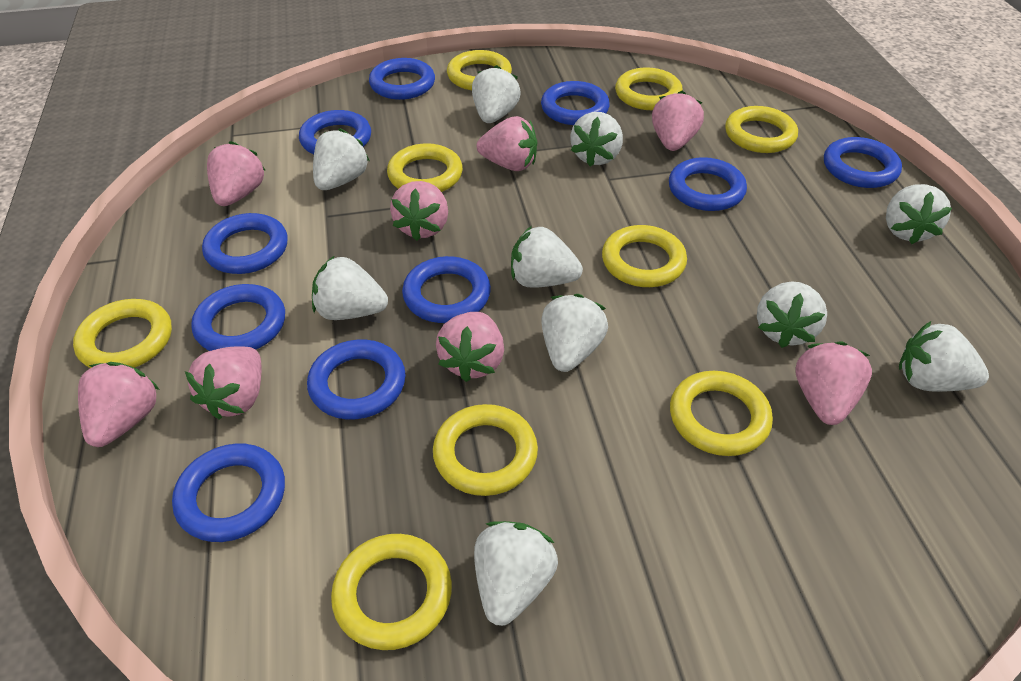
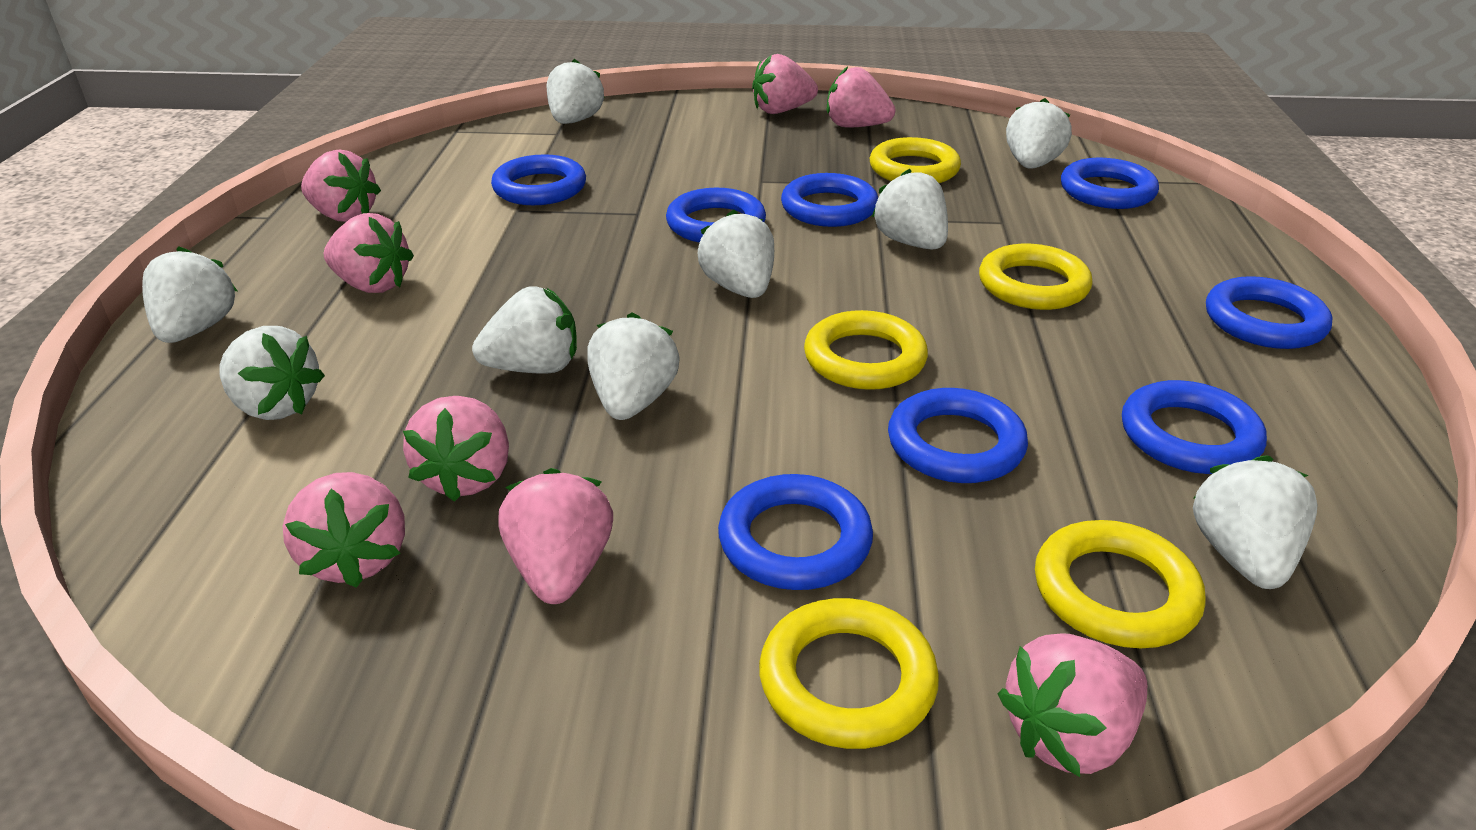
blue ring: 10 -> 8
white strawberry: 10 -> 9
yellow ring: 9 -> 5

